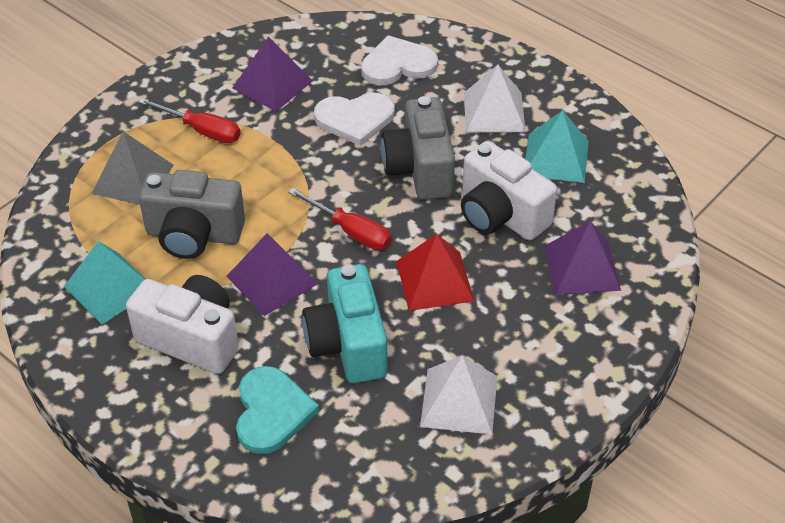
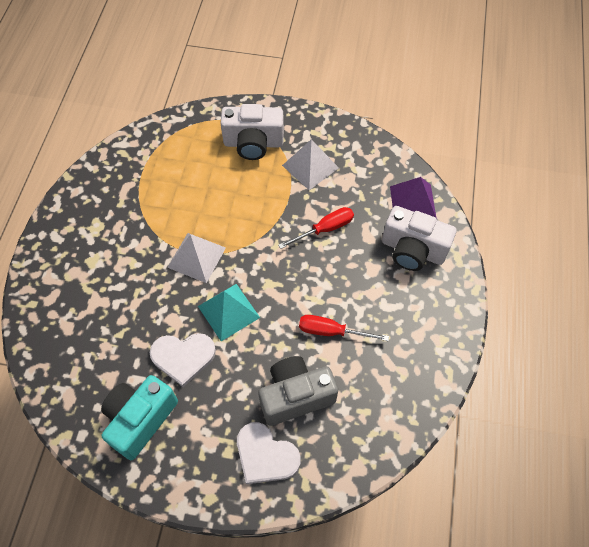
grey camera: 2 -> 1
grey pyramid: 1 -> 0
purple pyramid: 3 -> 1
red pyramid: 1 -> 0
turquoise heart: 1 -> 0
turquoise pyramid: 2 -> 1

